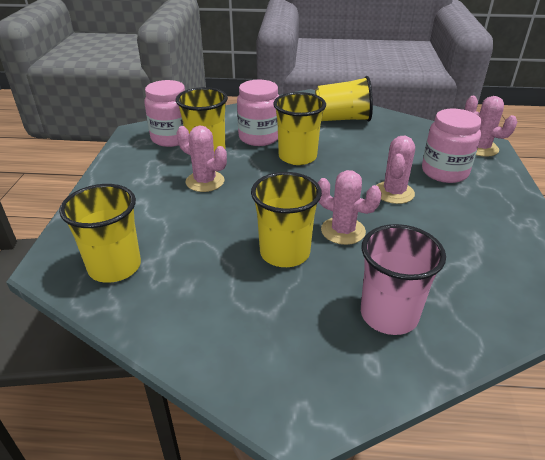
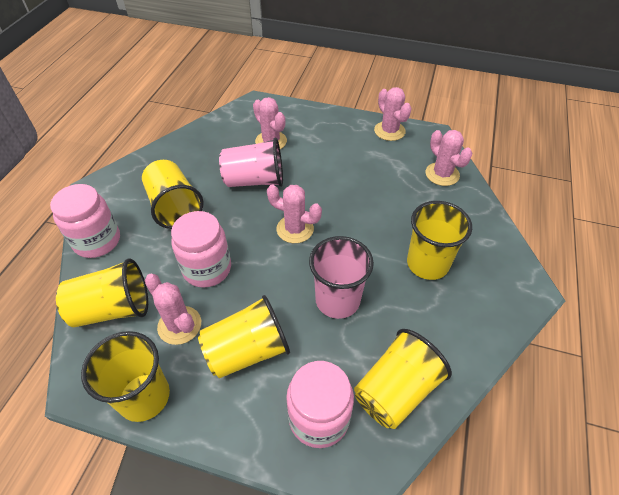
pink cactus: 4 -> 5
pink cup: 1 -> 2
yellow cup: 5 -> 6

